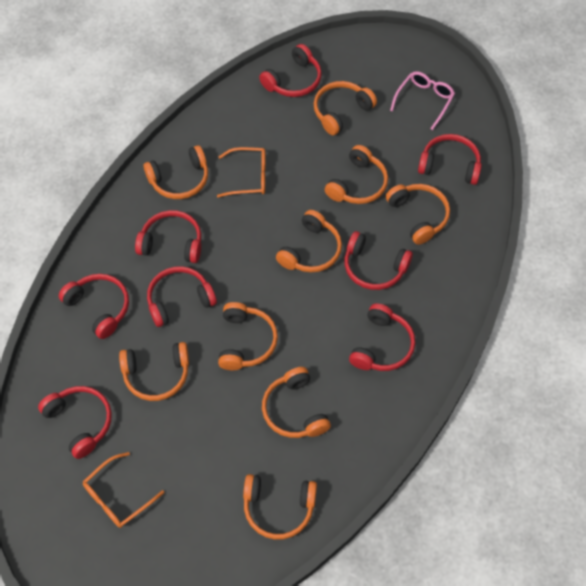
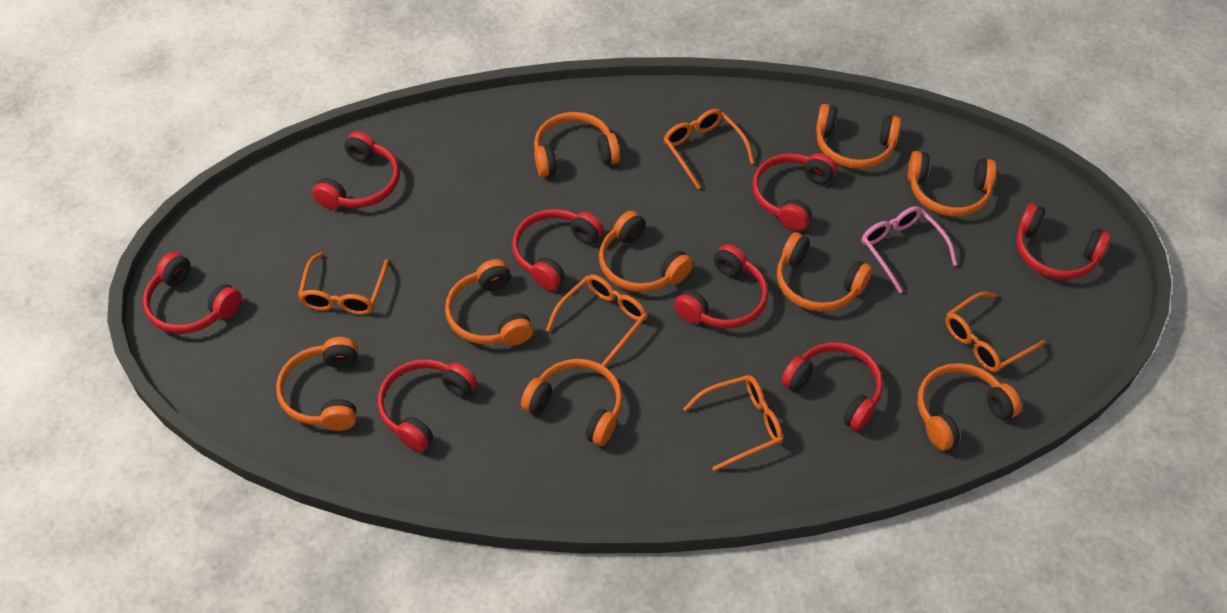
orange glasses: 2 -> 5

